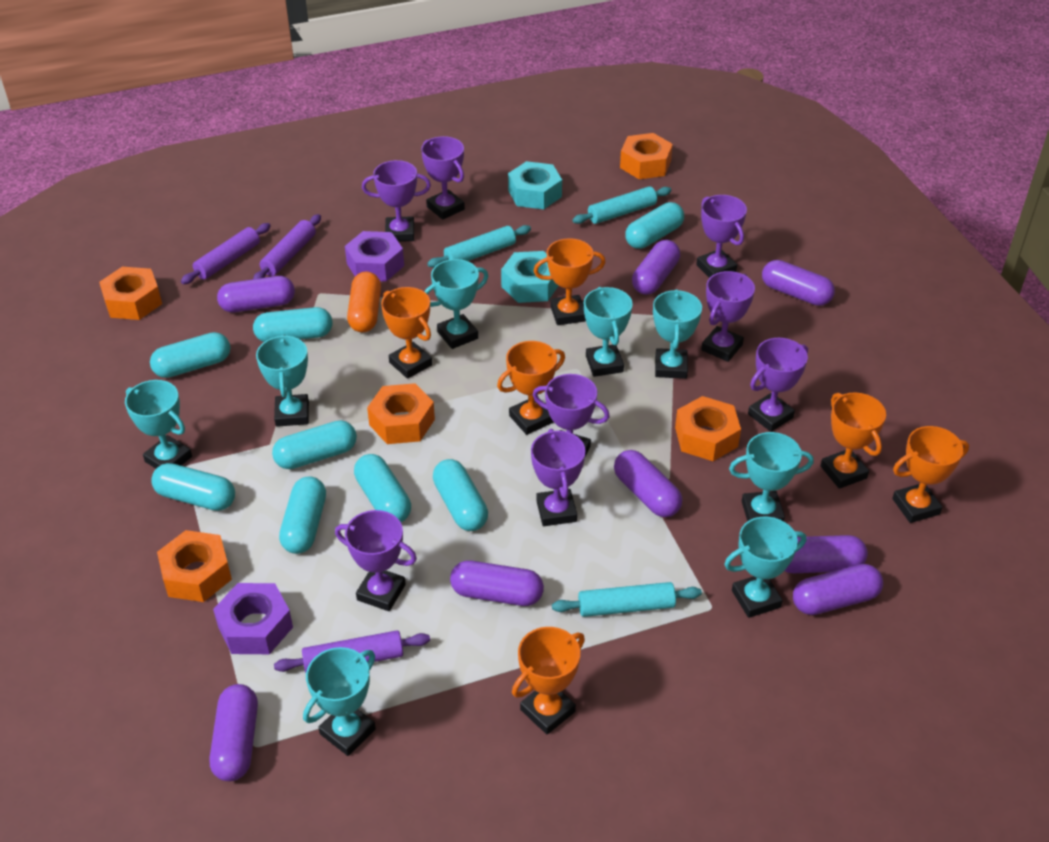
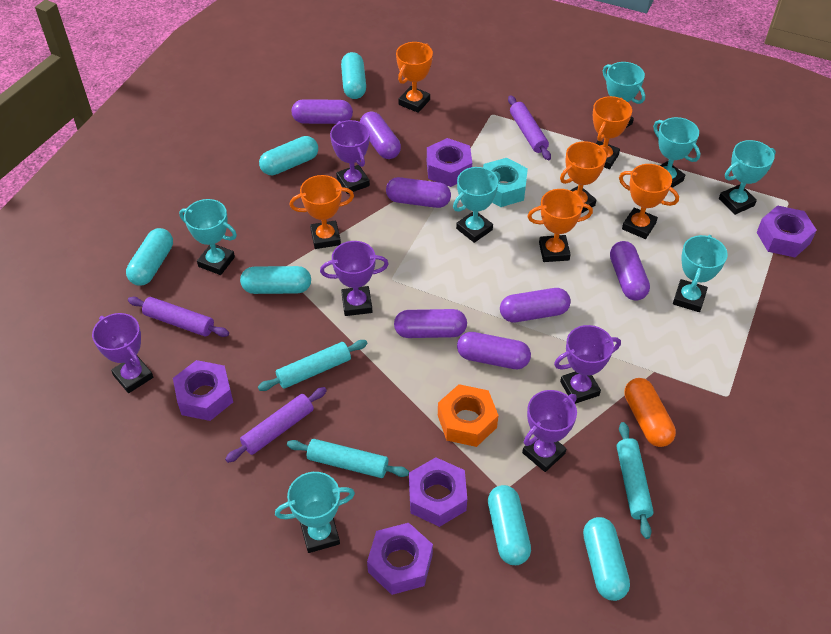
orange nut: 5 -> 1
purple capsule: 8 -> 7
purple nut: 2 -> 5
purple trophy: 8 -> 5
turquoise capsule: 8 -> 6
turquoise nut: 2 -> 1
turquoise trophy: 8 -> 7

